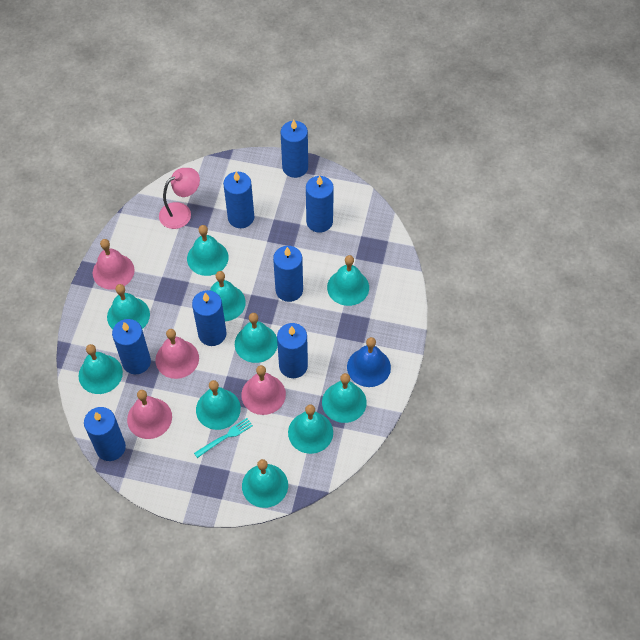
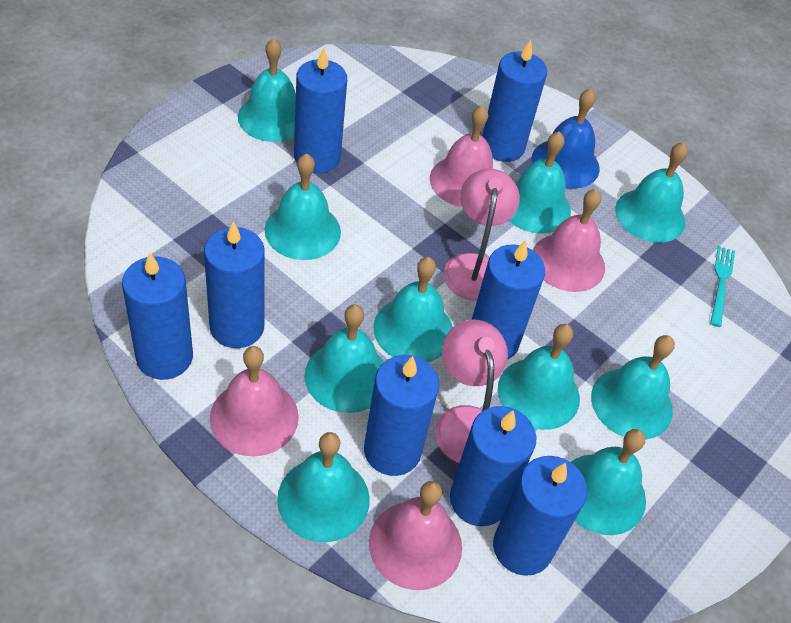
pink lamp: 1 -> 2

